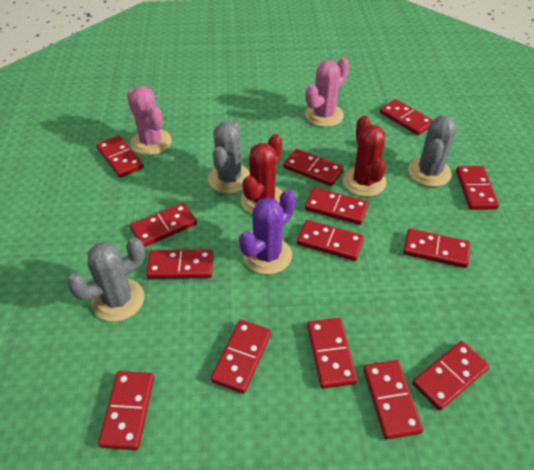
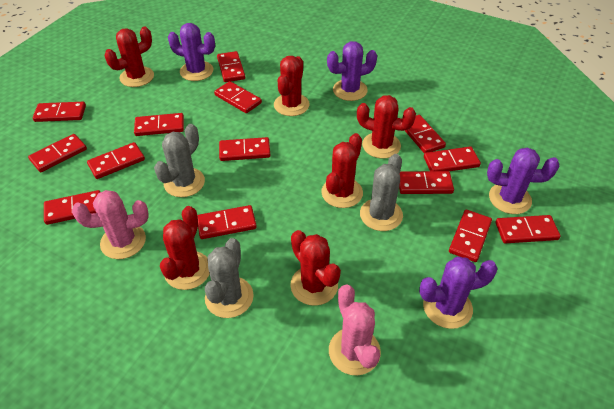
purple cactus: 1 -> 4
red cactus: 2 -> 6

